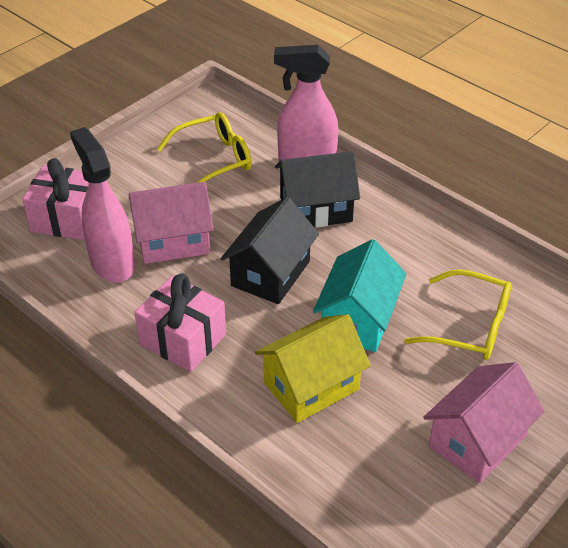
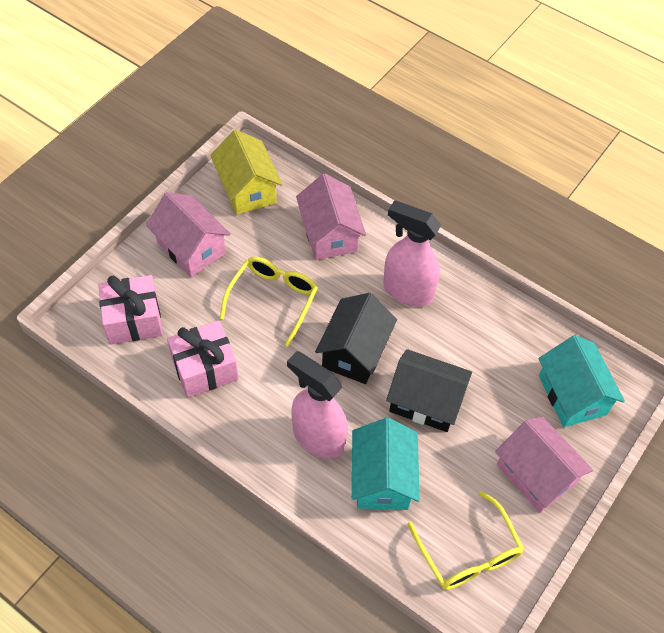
pink house: 2 -> 3
turquoise house: 1 -> 2

